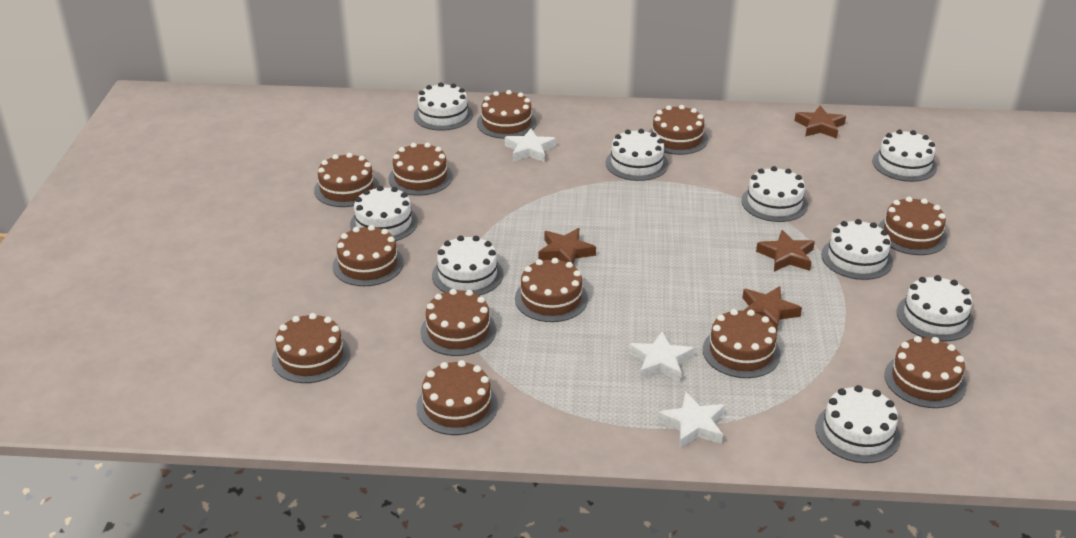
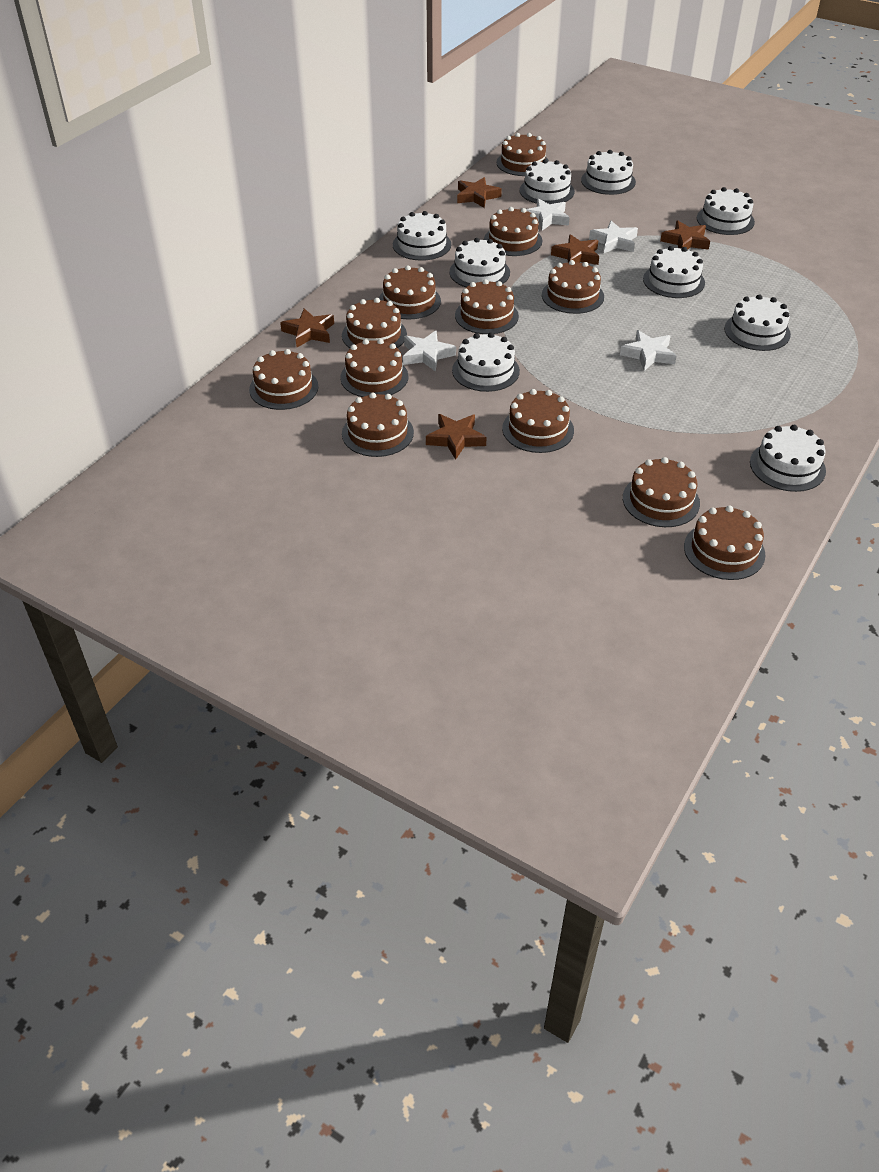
brown star: 4 -> 5
white star: 3 -> 4

